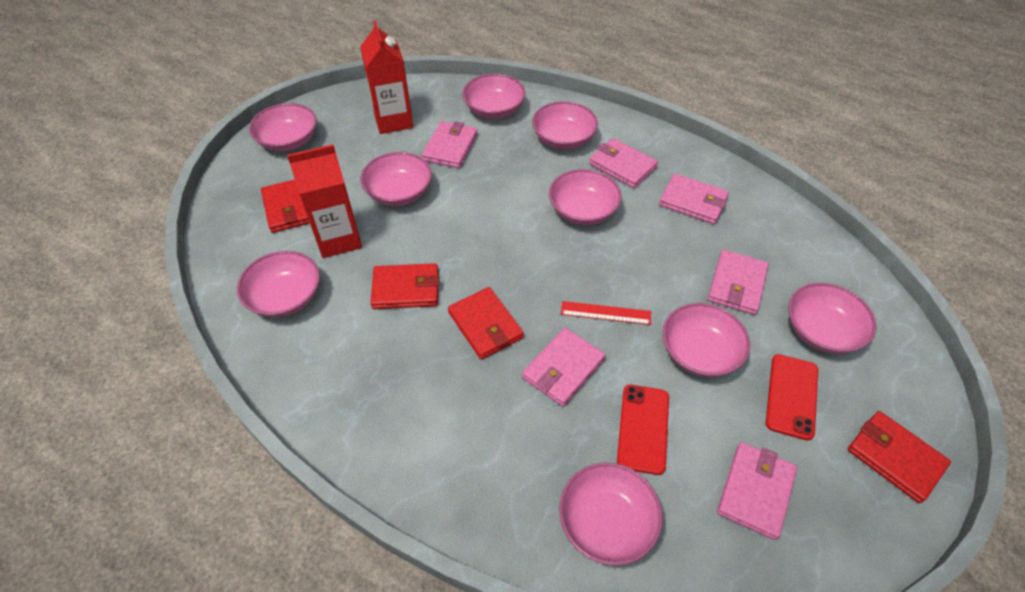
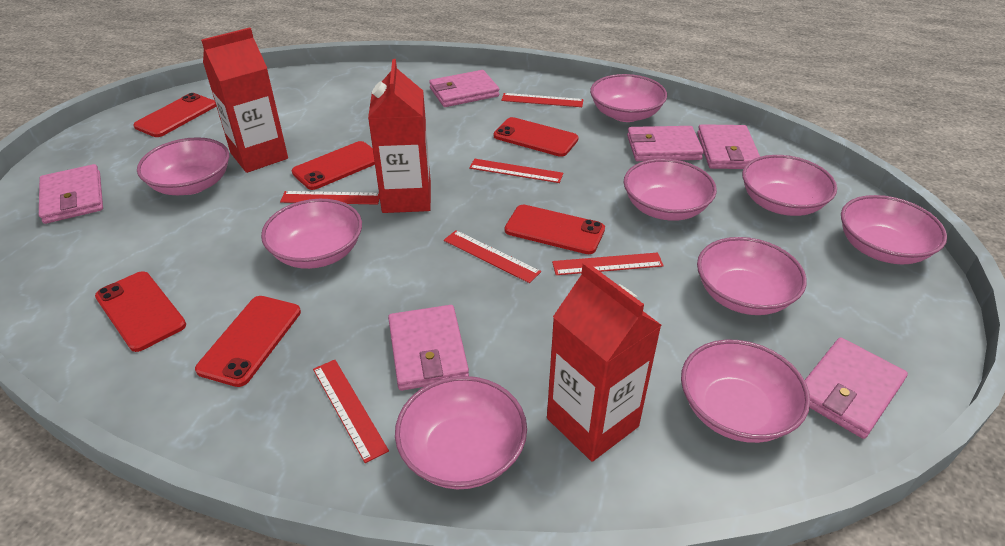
red carton: 2 -> 3
red phone: 2 -> 6
red ruler: 1 -> 6
red wallet: 4 -> 0

